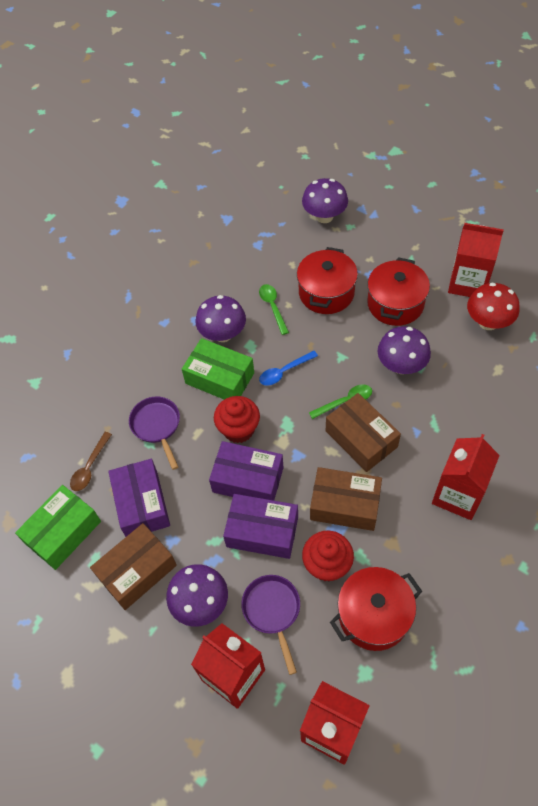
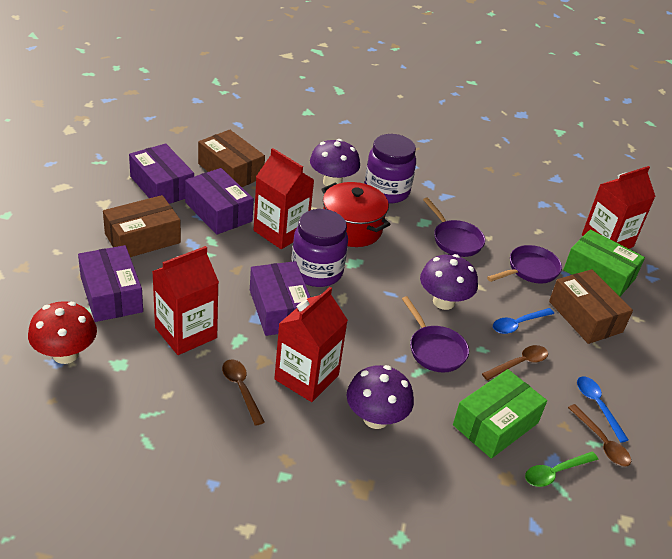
blue spoon: 1 -> 2
brown spoon: 1 -> 3
green spoon: 2 -> 1
purple box: 3 -> 4
purple jar: 0 -> 2
purple mushroom: 4 -> 3
purple pan: 2 -> 3
red cupcake: 2 -> 0
red pot: 3 -> 1

